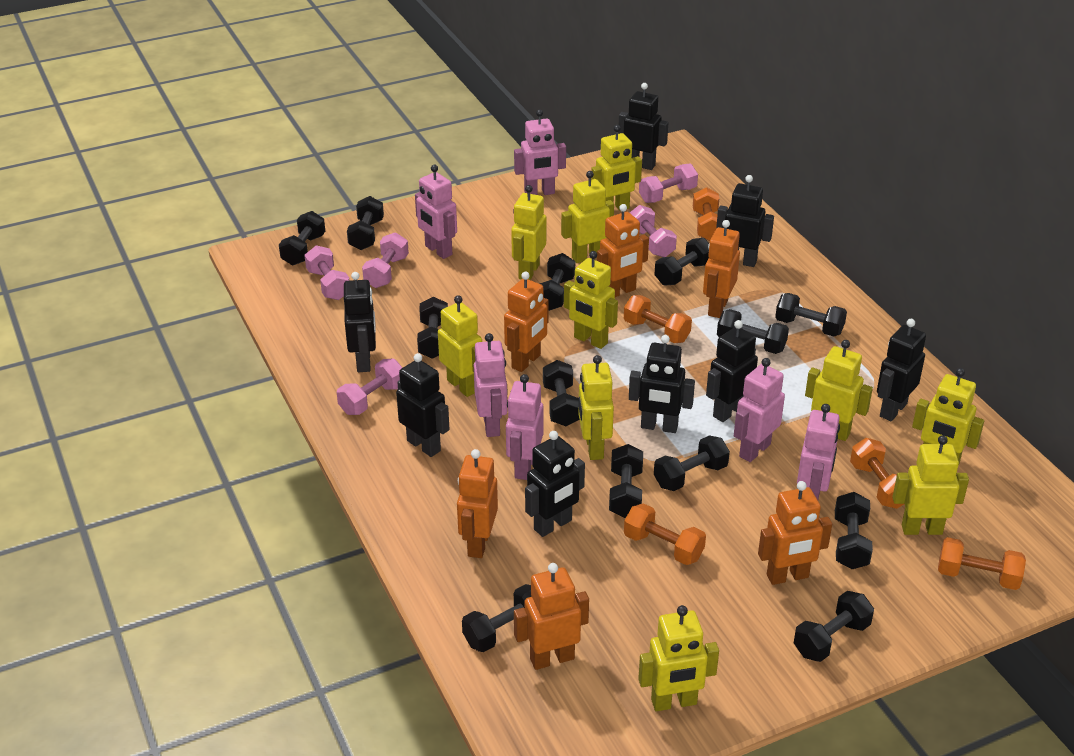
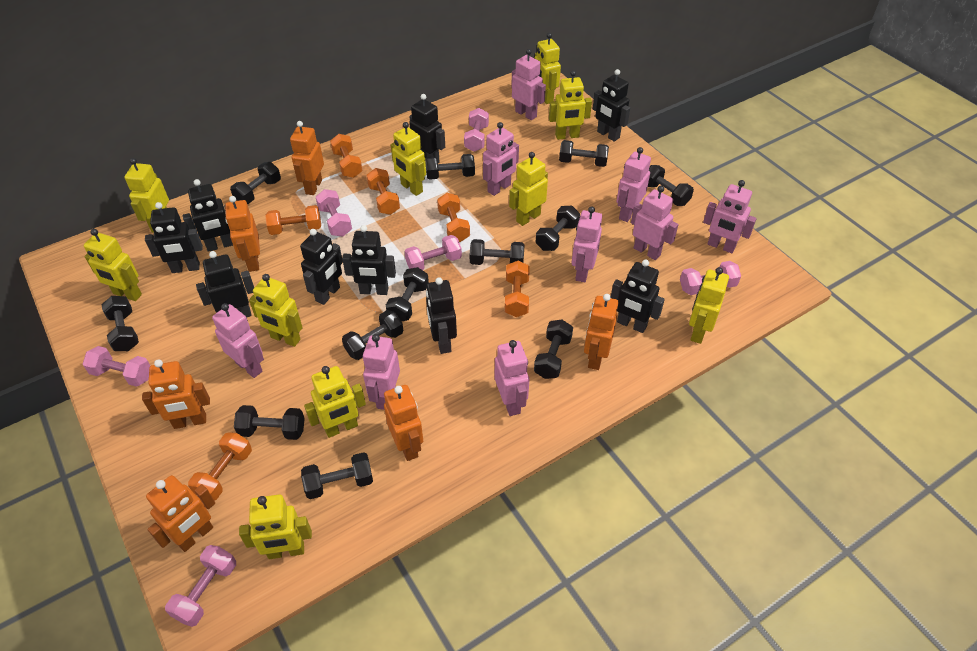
black dumbbell: 13 -> 12
black robot: 8 -> 9
orange dumbbell: 5 -> 6
pink dumbbell: 5 -> 6
pink robot: 6 -> 9

